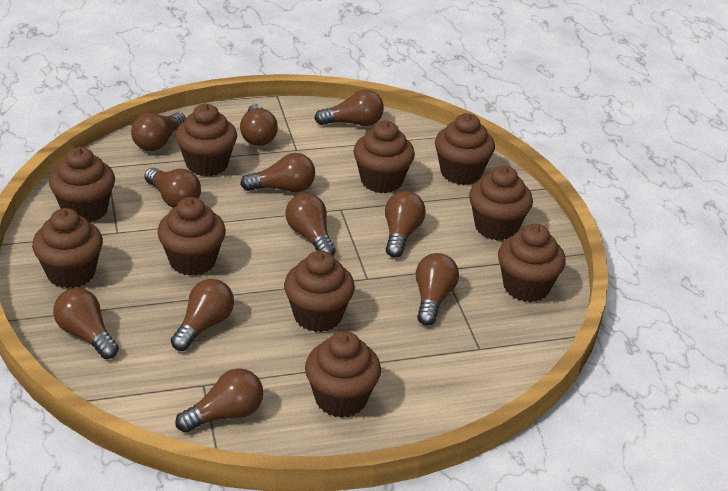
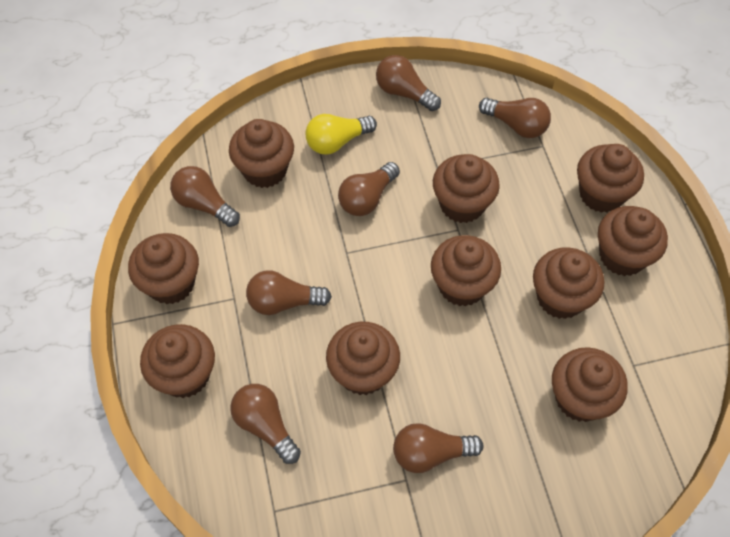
brown light bulb: 11 -> 7
yellow light bulb: 0 -> 1

